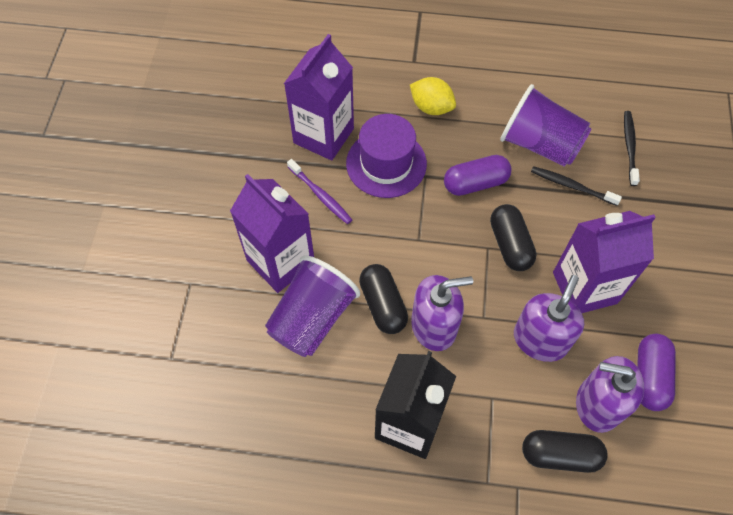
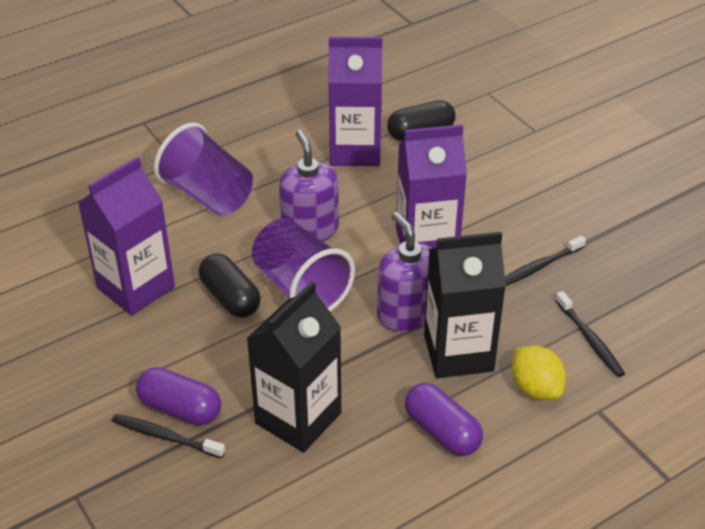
black capsule: 3 -> 2
black carton: 1 -> 2
black toothbrush: 2 -> 3
purple hat: 1 -> 0
purple soap dispenser: 3 -> 2
purple toothbrush: 1 -> 0

